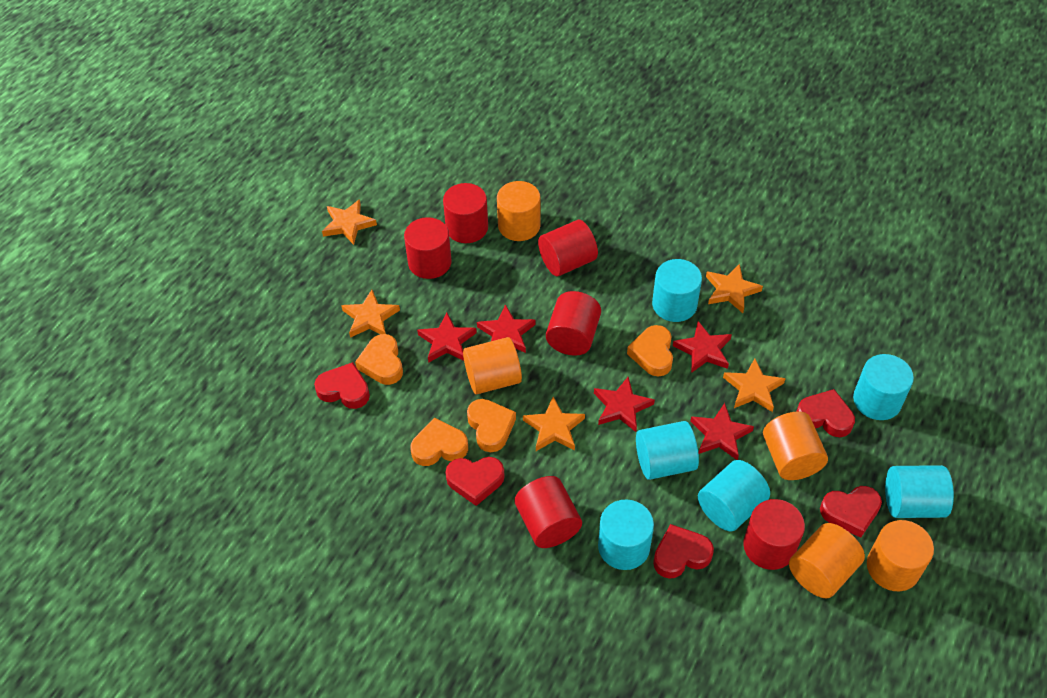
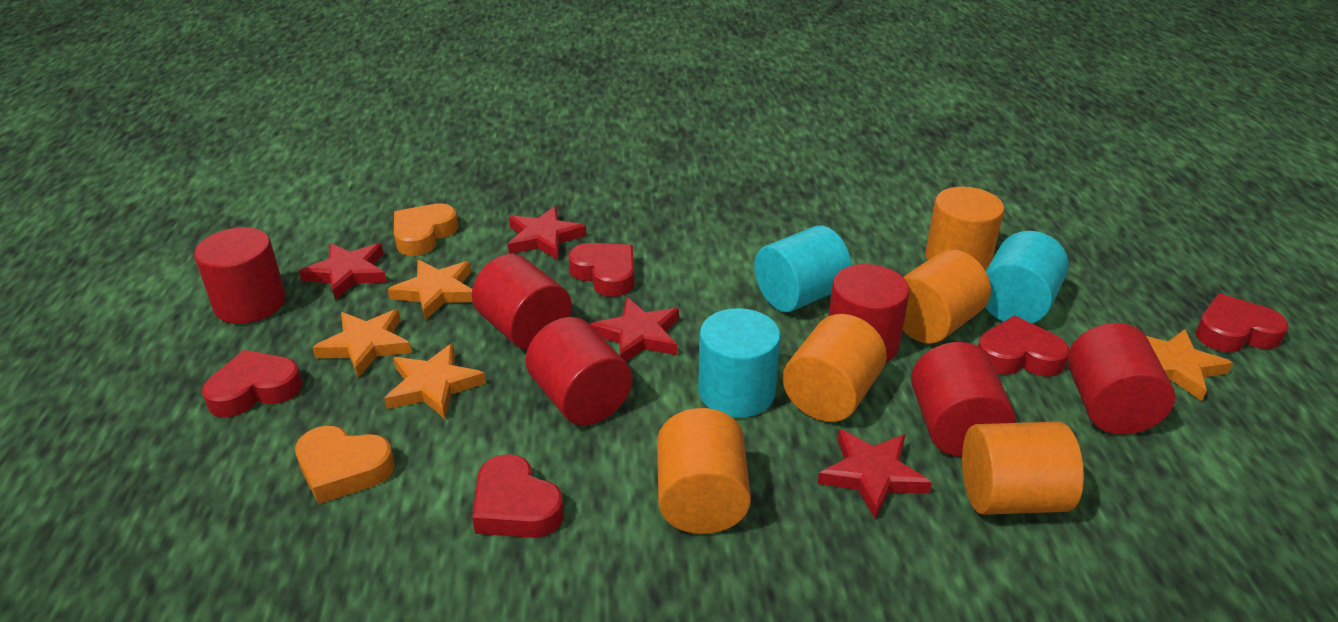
orange heart: 4 -> 2
orange star: 5 -> 4
red star: 5 -> 4
turquoise cylinder: 6 -> 3

